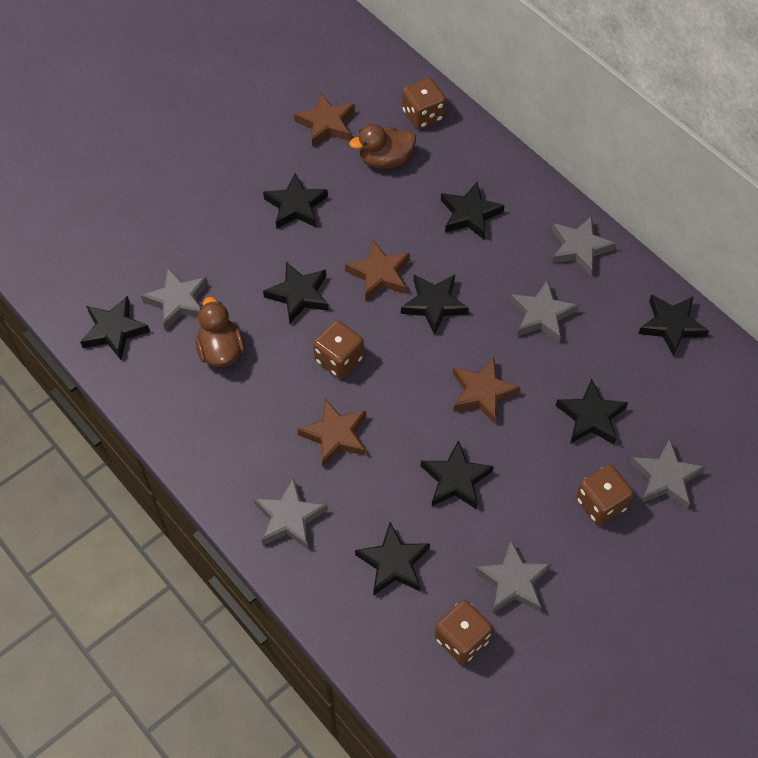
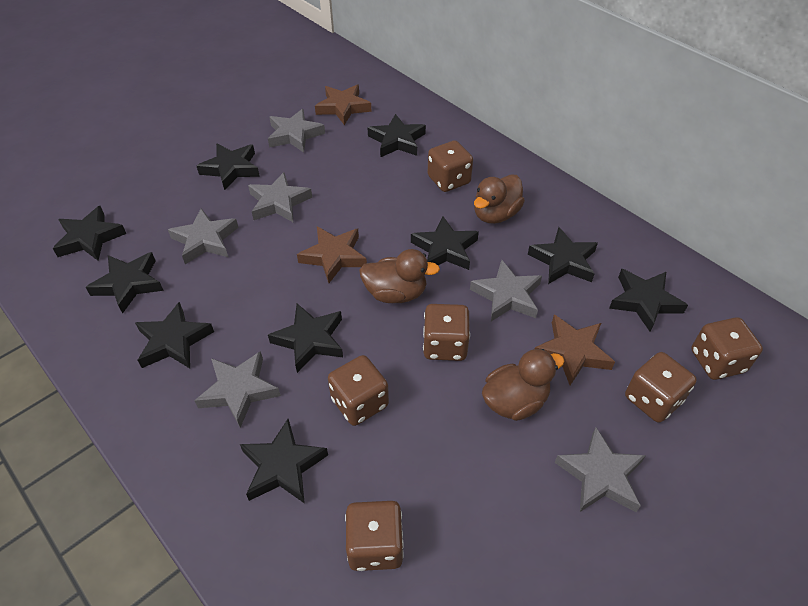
black star: 9 -> 10
brown dice: 4 -> 6
brown duck: 2 -> 3
brown star: 4 -> 3

